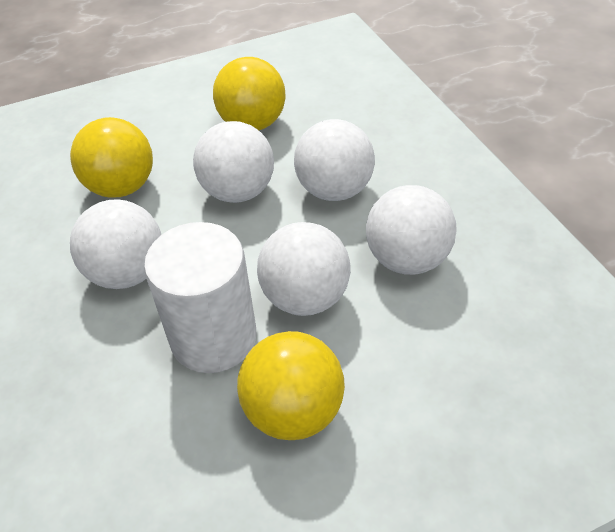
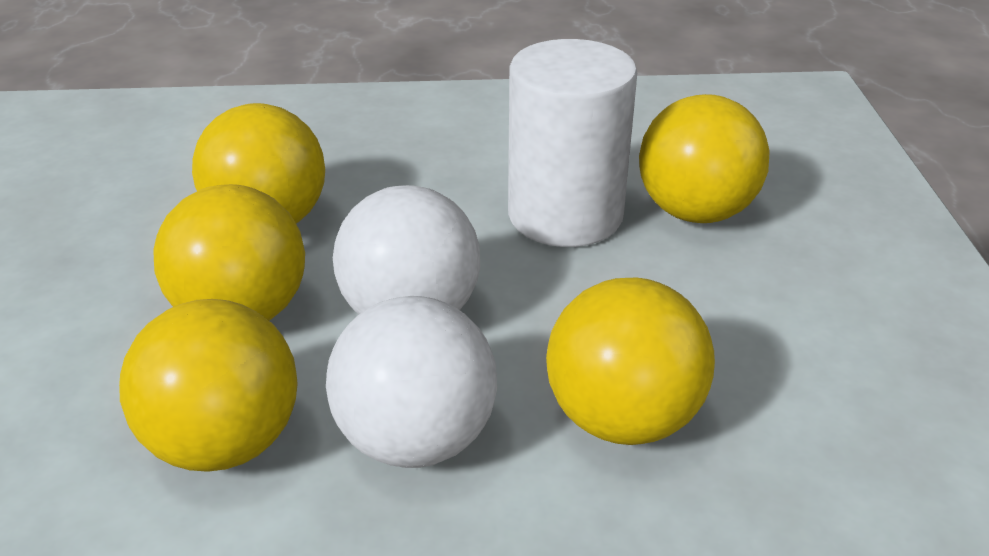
white ball: 5 -> 2
yellow ball: 3 -> 5

